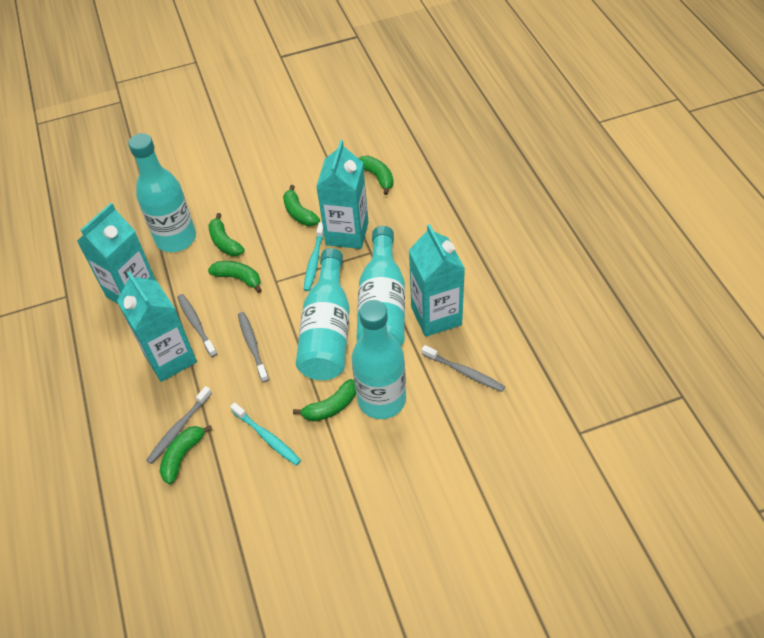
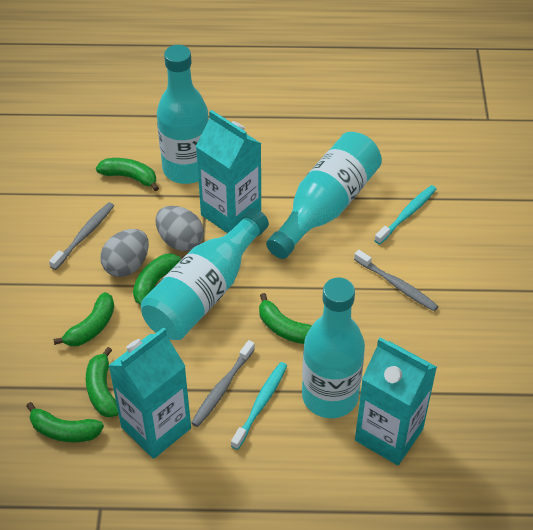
grey egg: 0 -> 2
grey toothbrush: 4 -> 3
turquoise carton: 4 -> 3

